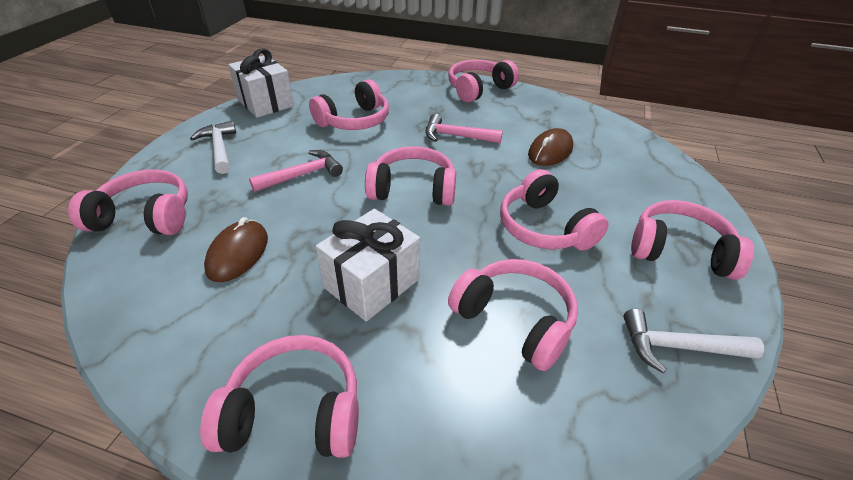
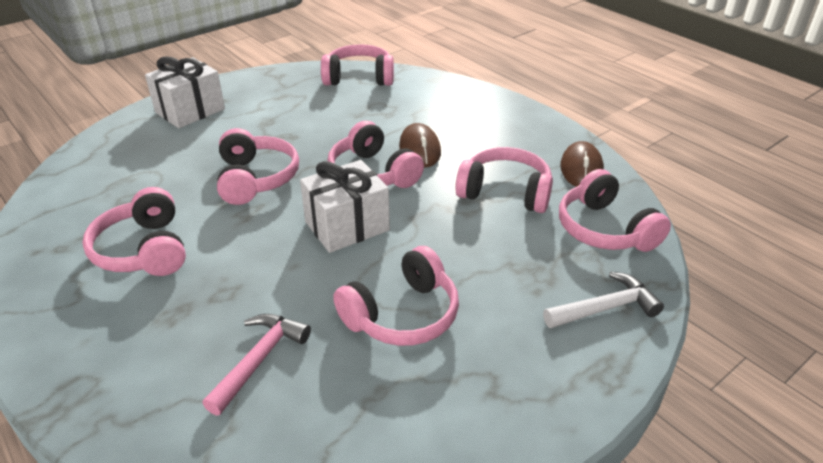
pink hammer: 2 -> 1
pink headphones: 8 -> 7
white hammer: 2 -> 1

